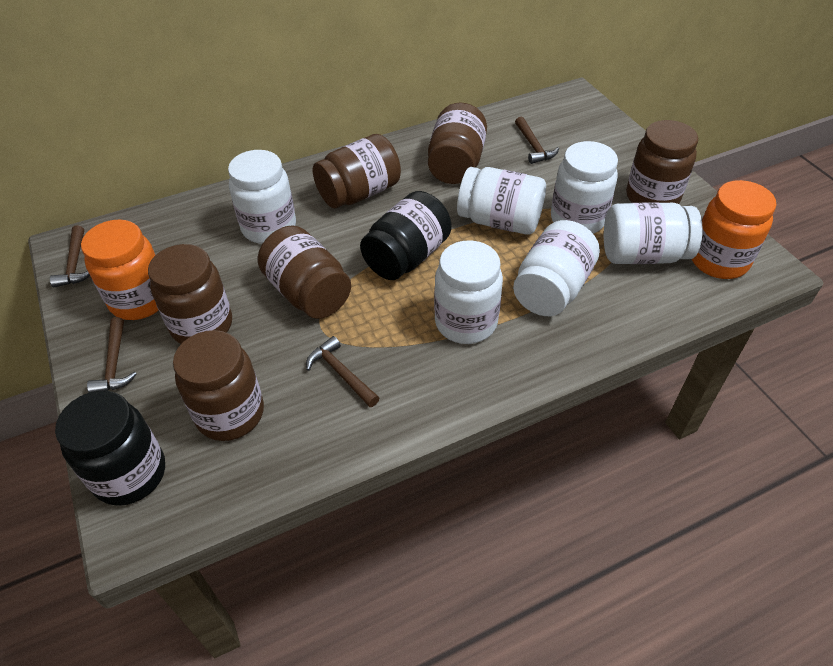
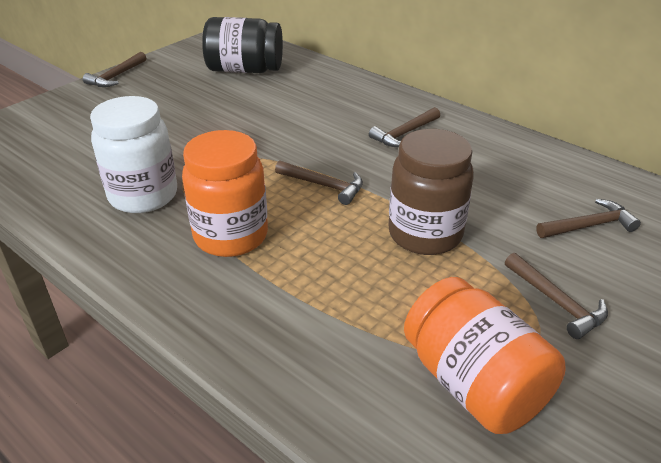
black jar: 2 -> 1
brown hammer: 4 -> 5
brown jar: 6 -> 1
white jar: 6 -> 1

